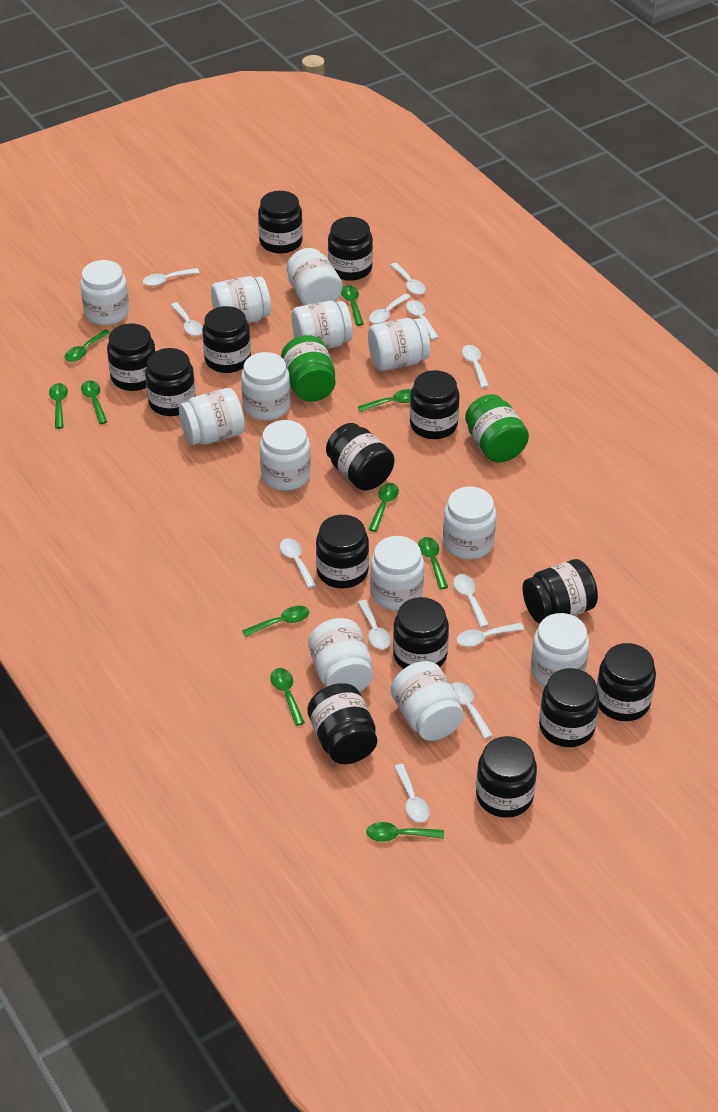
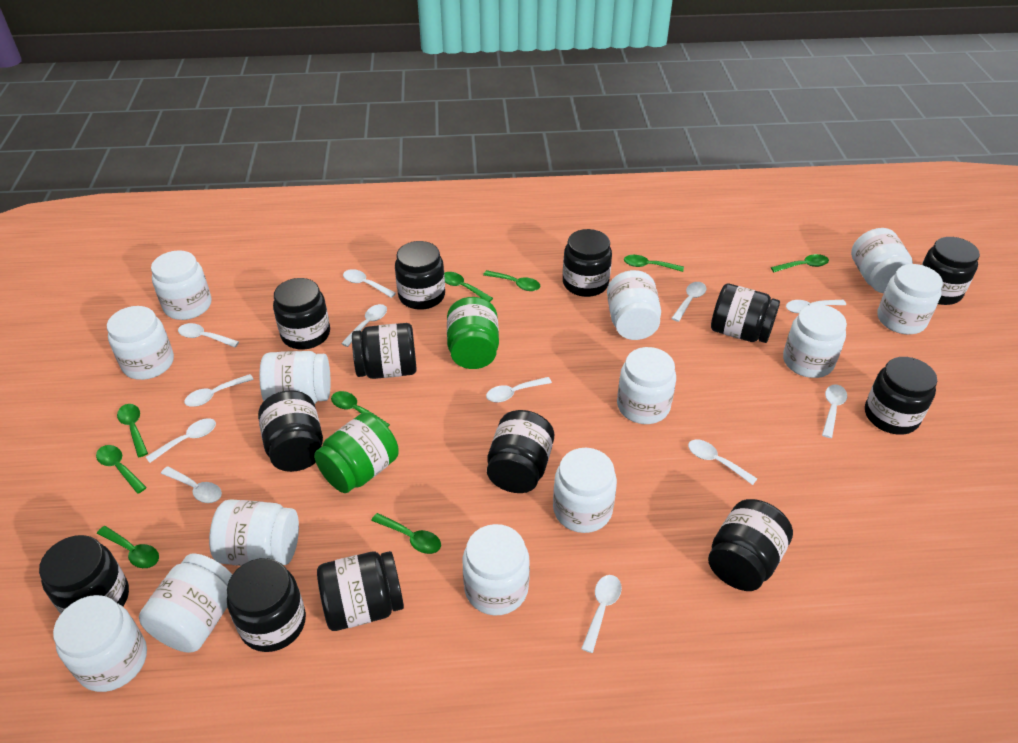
black jar: 14 -> 13
green spoon: 10 -> 9

